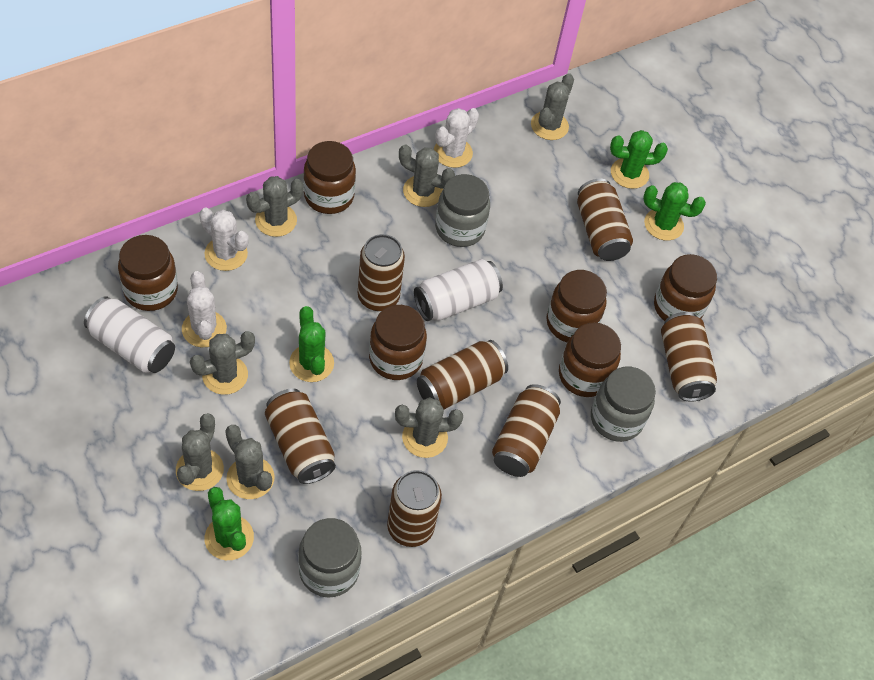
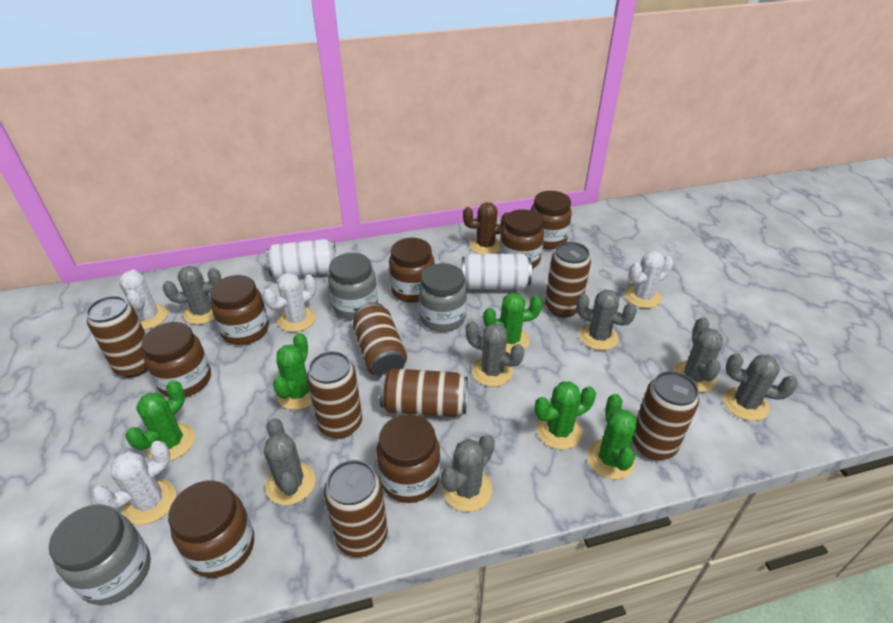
brown cactus: 0 -> 1
brown jar: 6 -> 7
green cactus: 4 -> 5
white cactus: 3 -> 4

